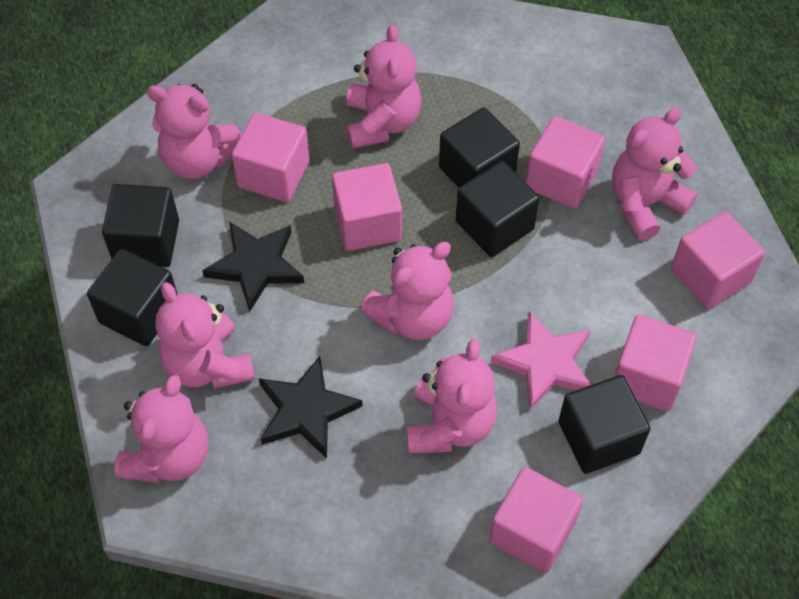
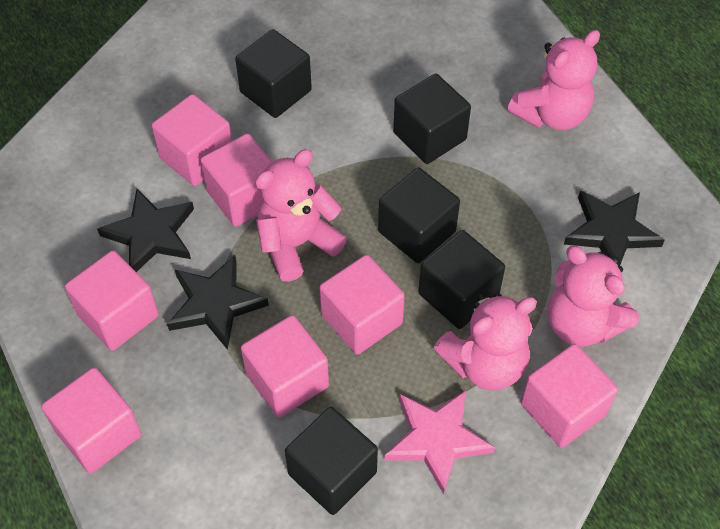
black star: 2 -> 3
pink cube: 6 -> 7
pink teddy bear: 7 -> 4

